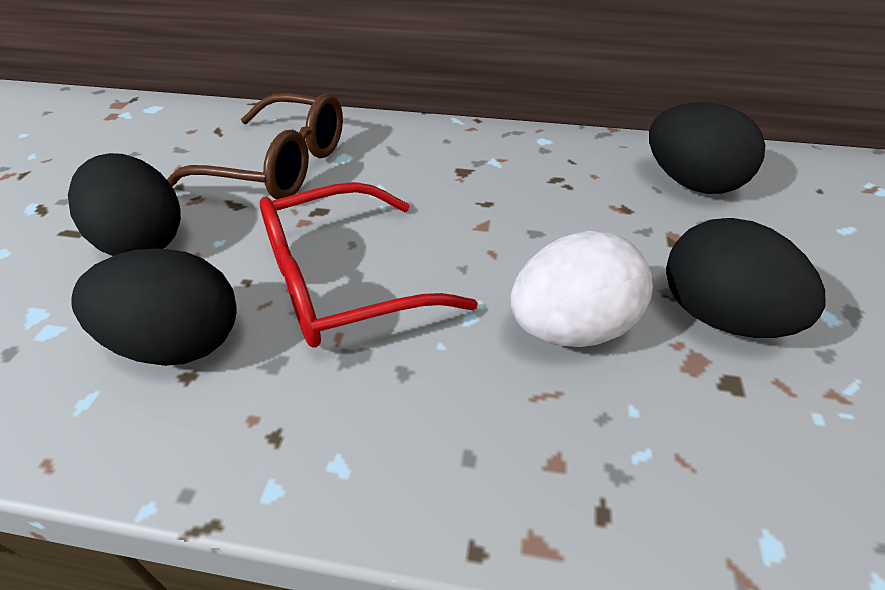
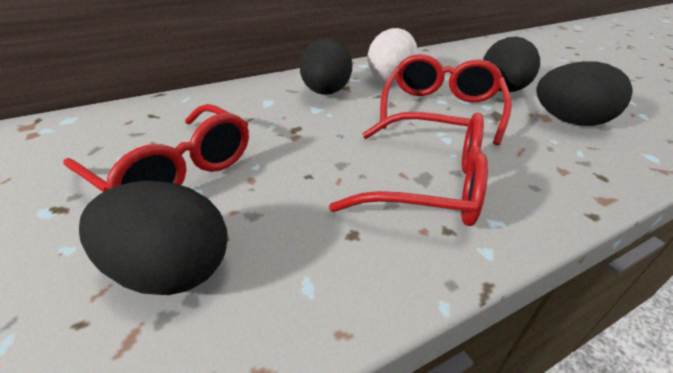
brown glasses: 1 -> 0
red glasses: 1 -> 3

